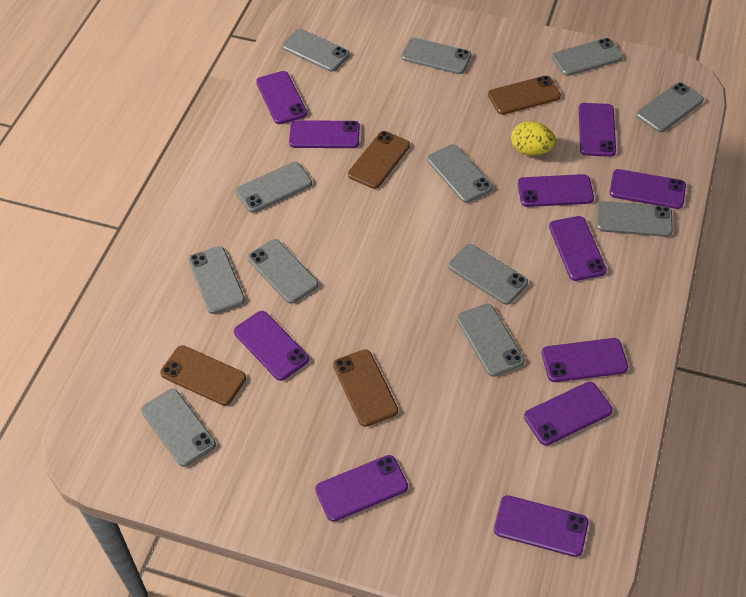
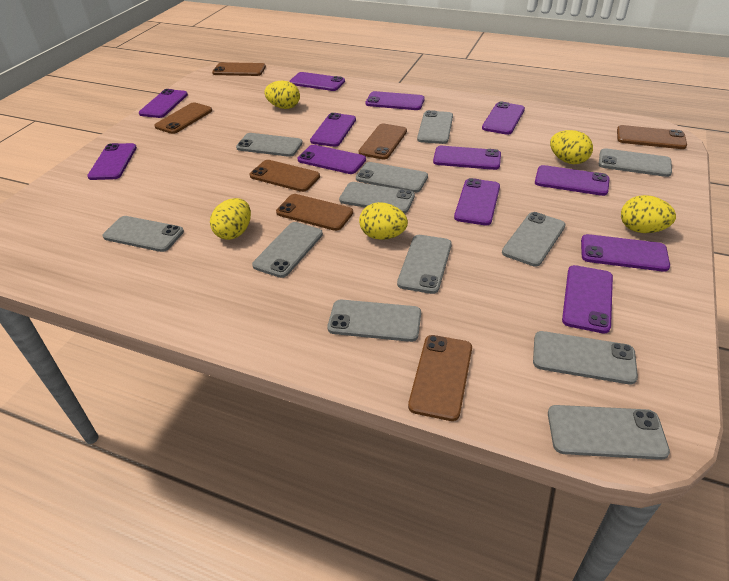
brown phone: 4 -> 7
purple phone: 11 -> 12
yellow egg: 1 -> 5

